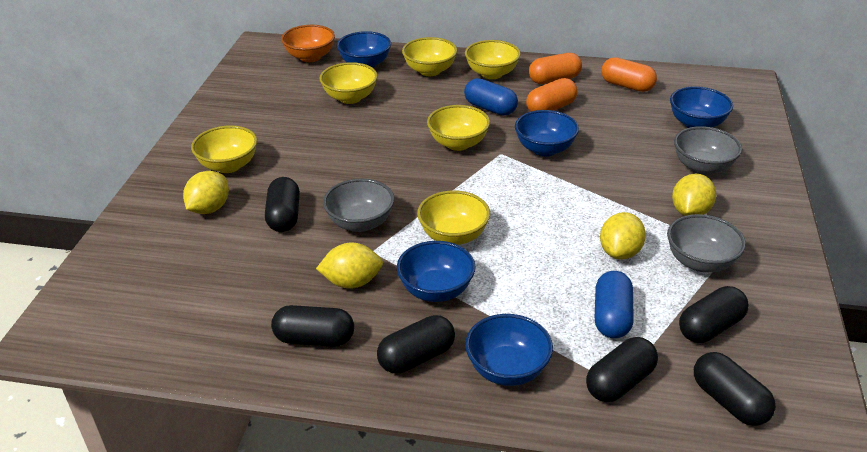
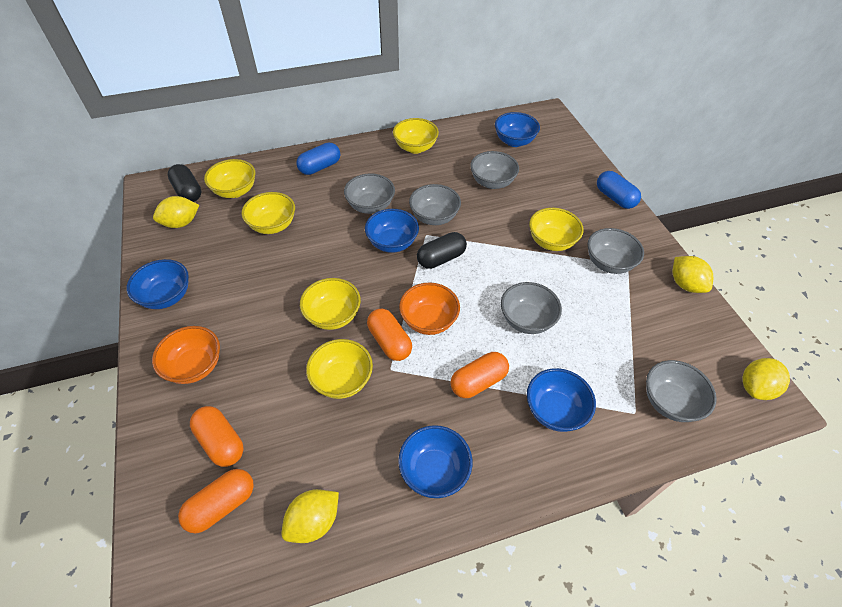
black capsule: 6 -> 2
grey bowl: 3 -> 6
orange bowl: 1 -> 2
orange capsule: 3 -> 4

